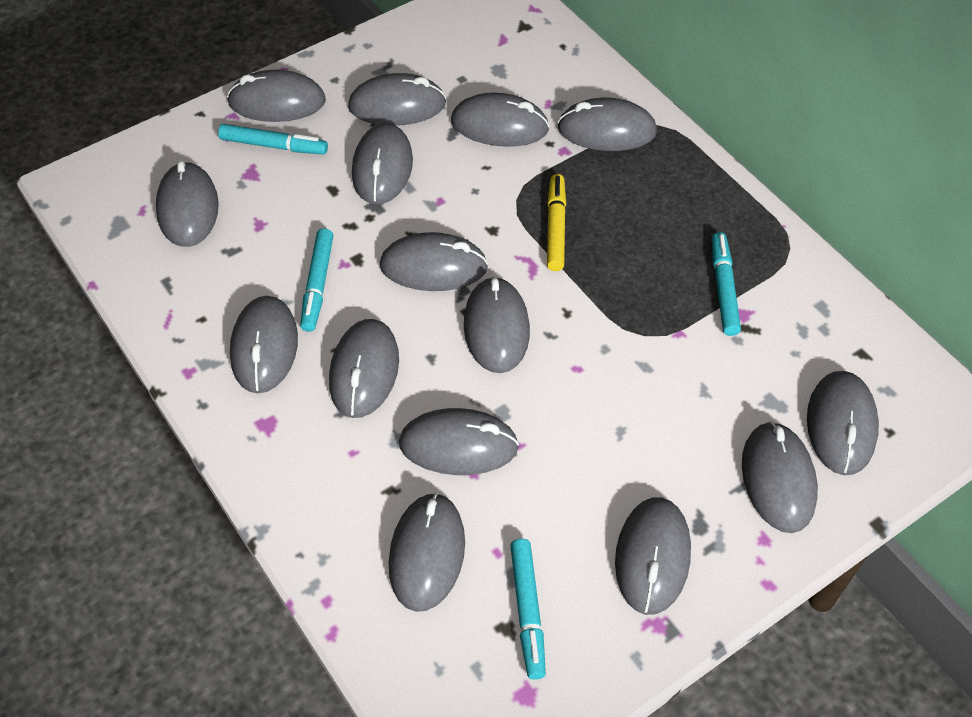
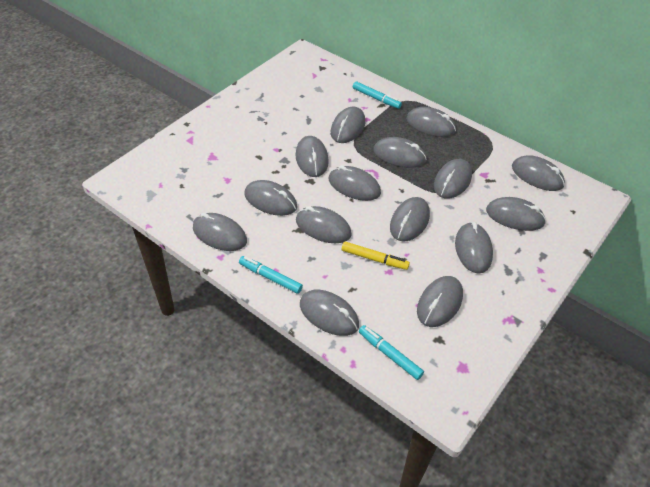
turquoise marker: 4 -> 3

